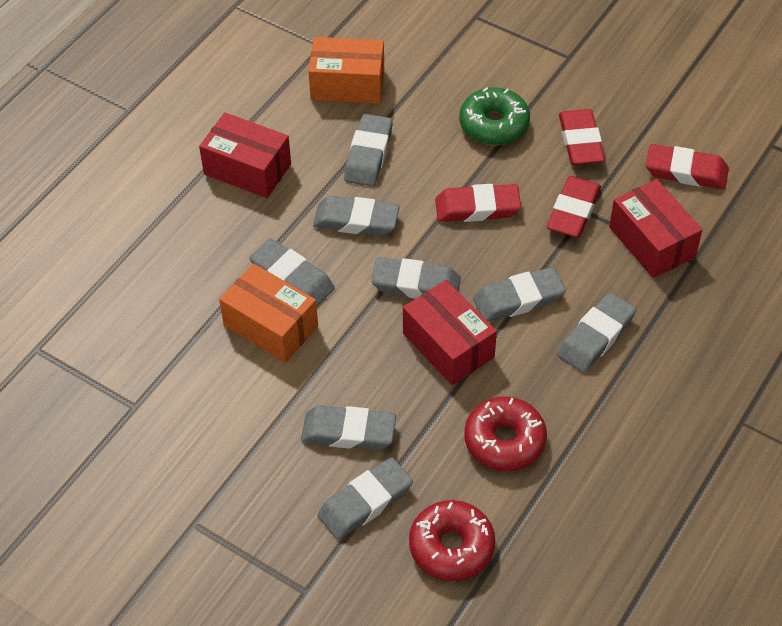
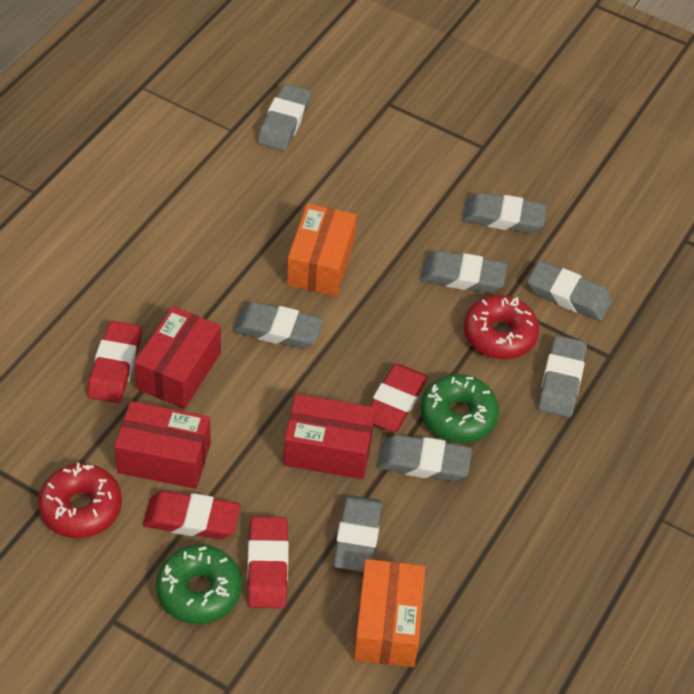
green donut: 1 -> 2

